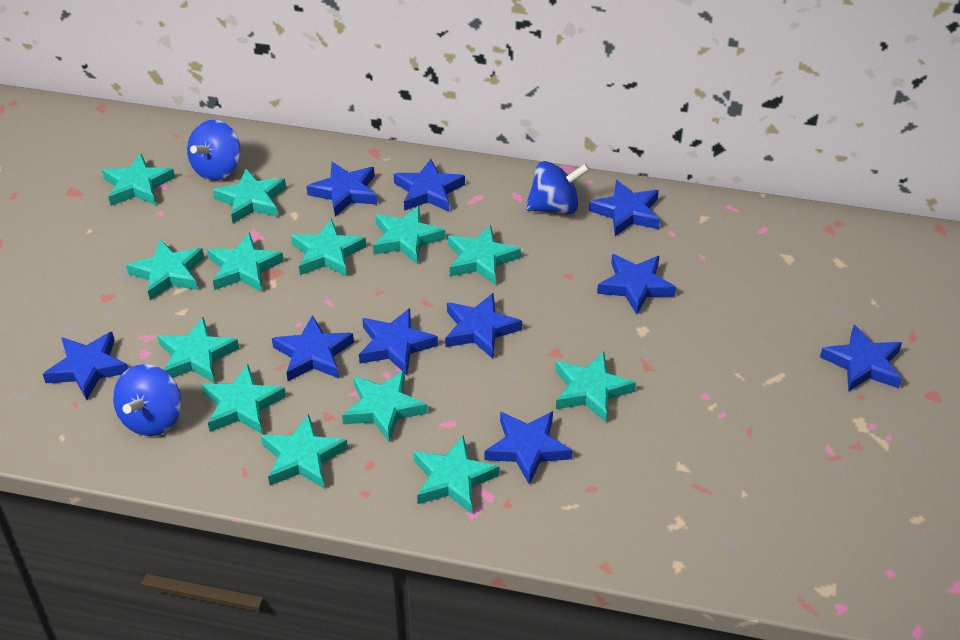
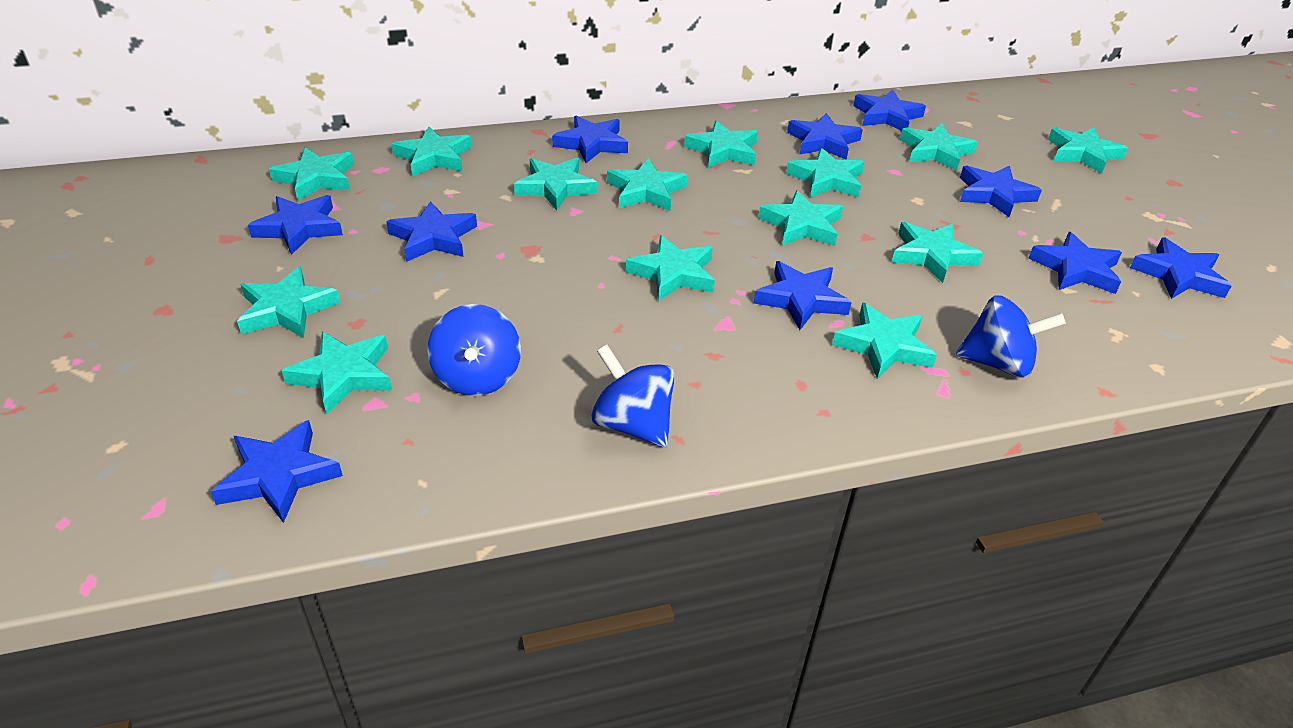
turquoise star: 13 -> 14

